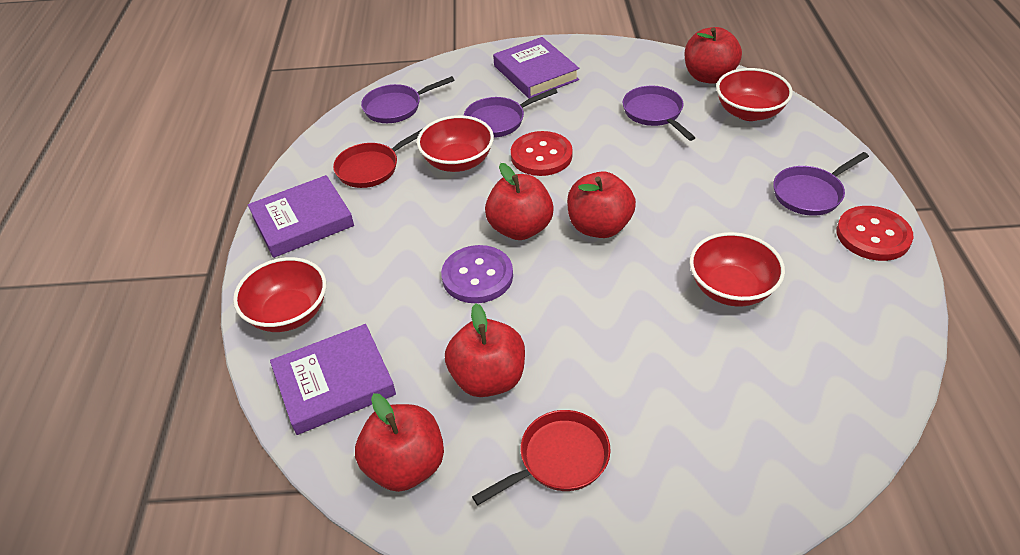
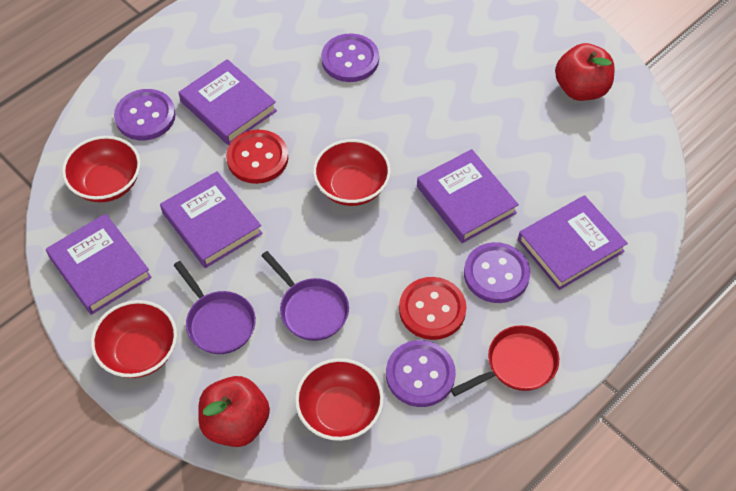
purple book: 3 -> 5
purple button: 1 -> 4
purple pan: 4 -> 2
red apple: 5 -> 2
red pan: 2 -> 1

